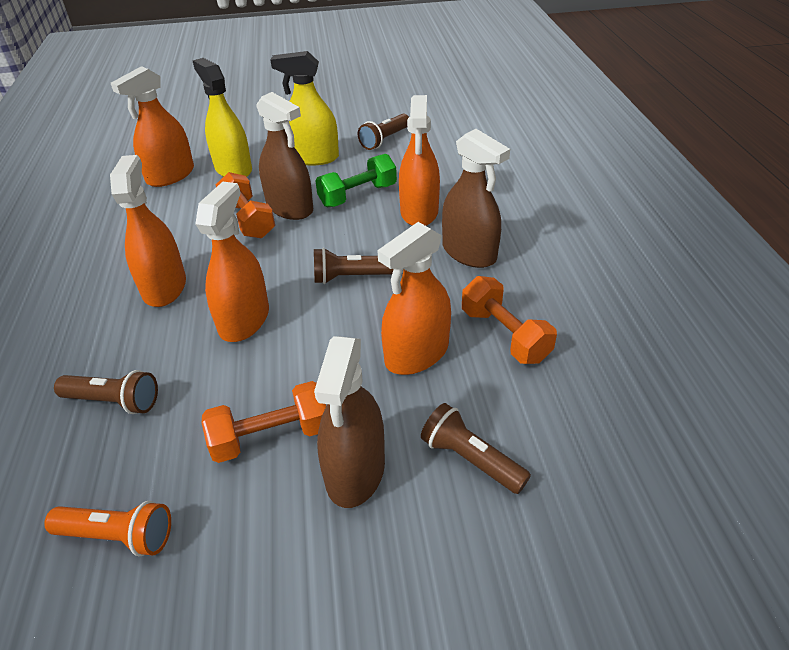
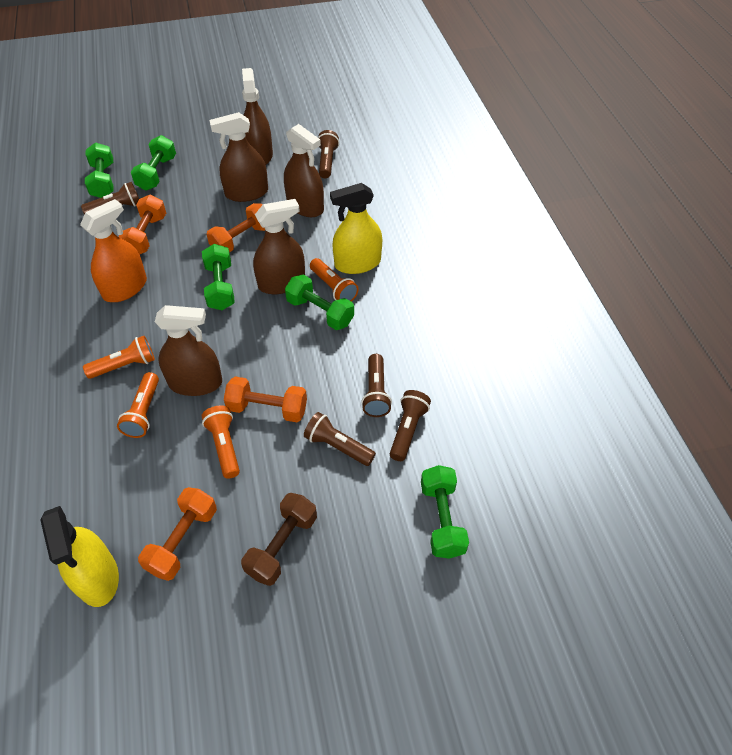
brown dumbbell: 0 -> 1
brown flashlight: 4 -> 5
brown spray bottle: 3 -> 5
green dumbbell: 1 -> 5
orange dumbbell: 3 -> 4
orange flashlight: 1 -> 4
orange spray bottle: 5 -> 1

